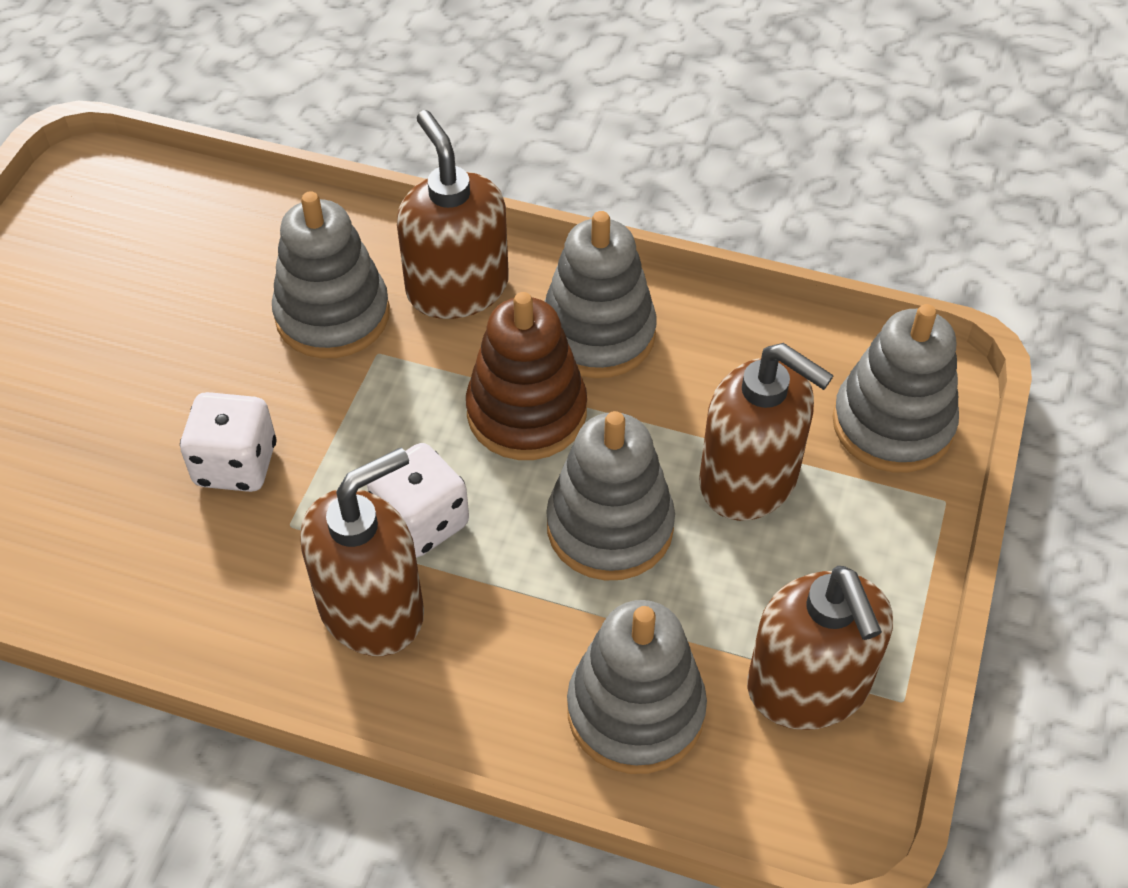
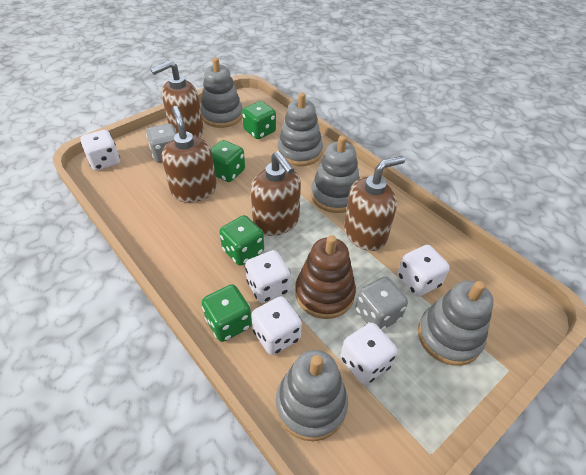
green dice: 0 -> 4
grey dice: 0 -> 2
white dice: 2 -> 5

